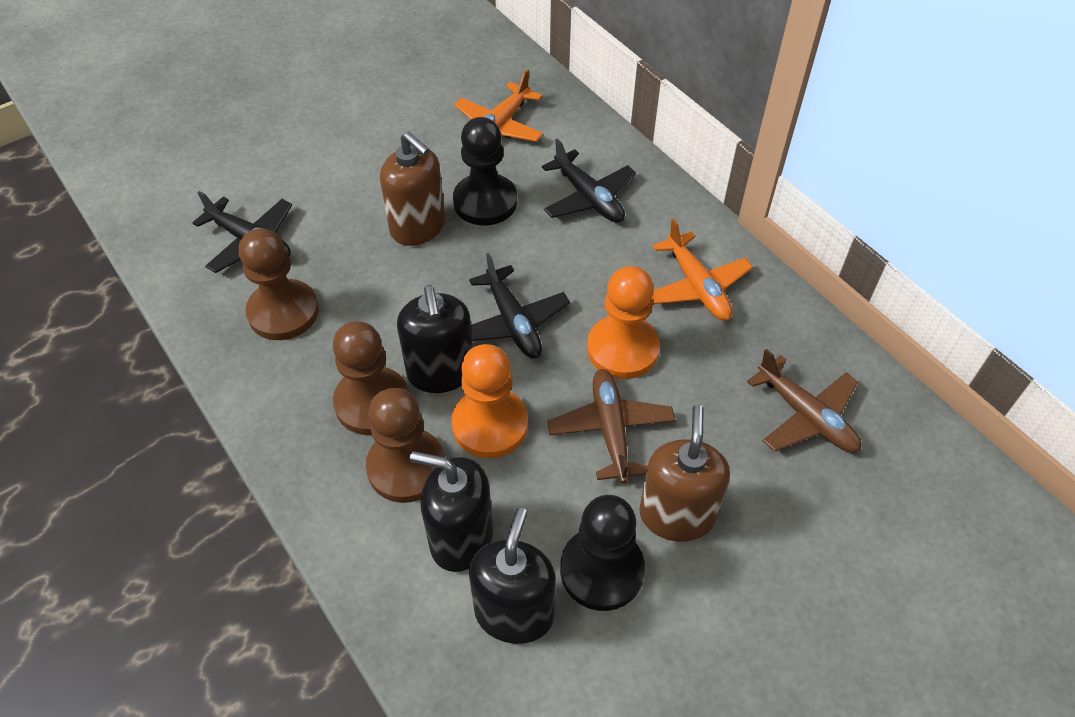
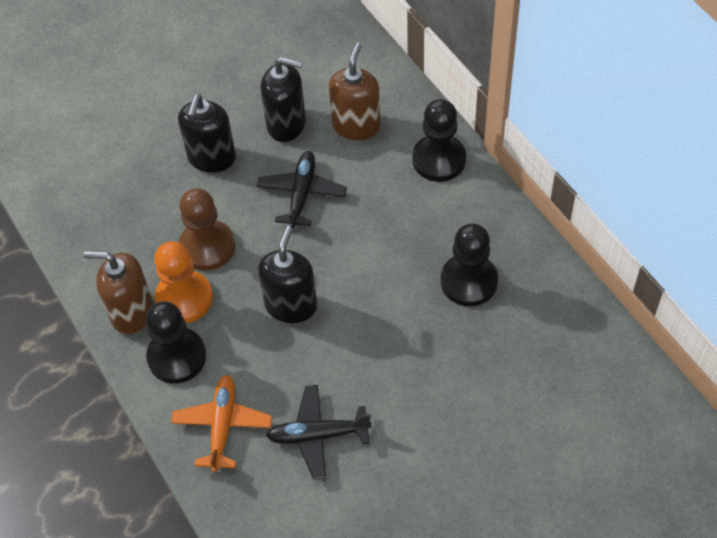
black pawn: 2 -> 3
black plane: 3 -> 2
brown pawn: 3 -> 1
brown plane: 2 -> 0
orange pawn: 2 -> 1
orange plane: 2 -> 1

